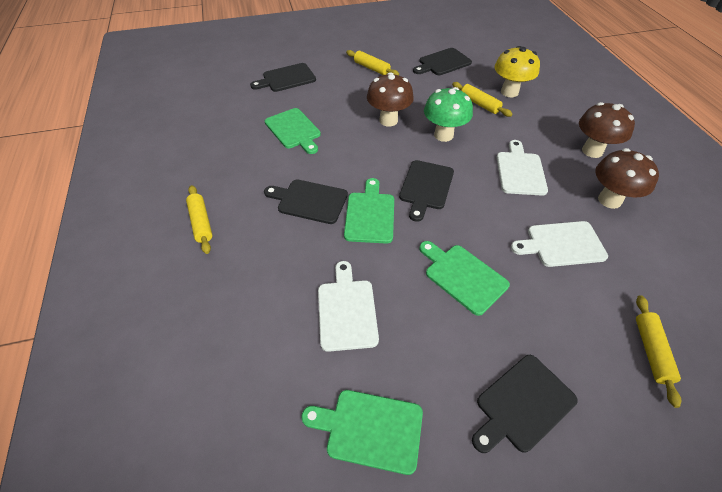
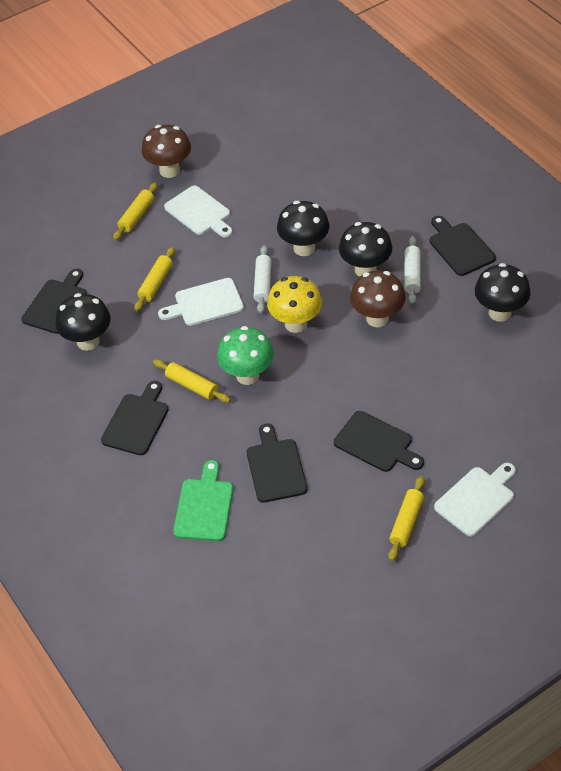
black mushroom: 0 -> 4
brown mushroom: 3 -> 2
green cutting board: 4 -> 1
white rolling pin: 0 -> 2

